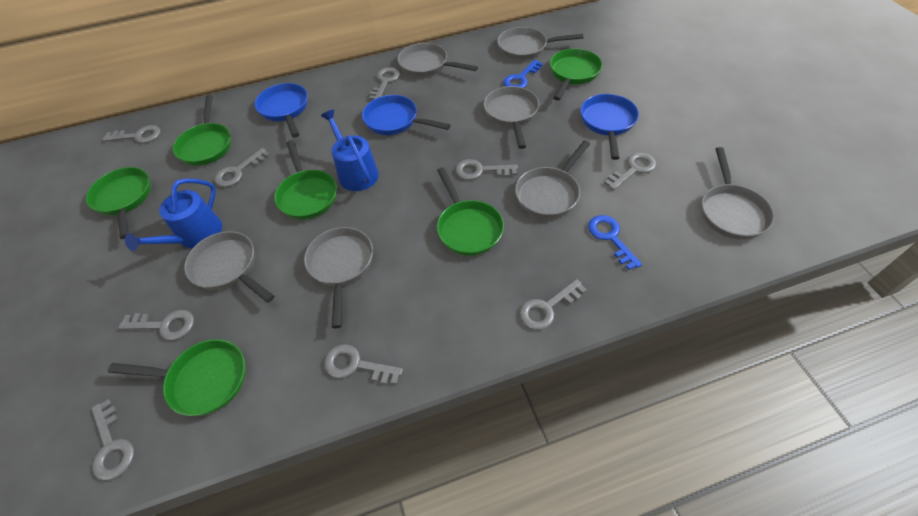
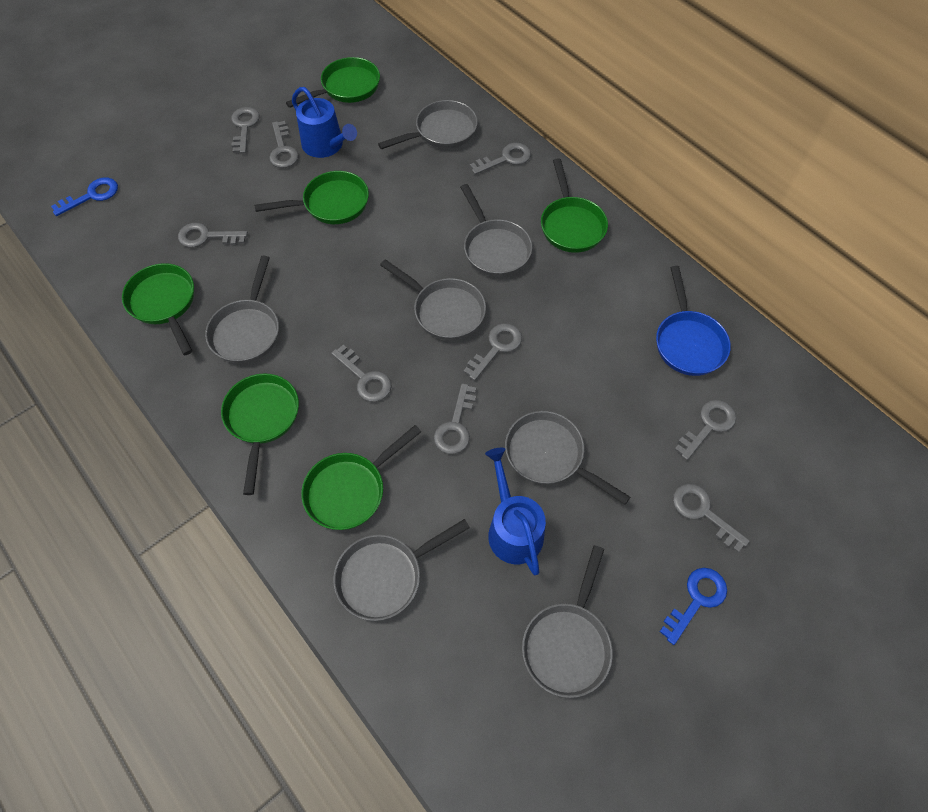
blue pan: 3 -> 1

